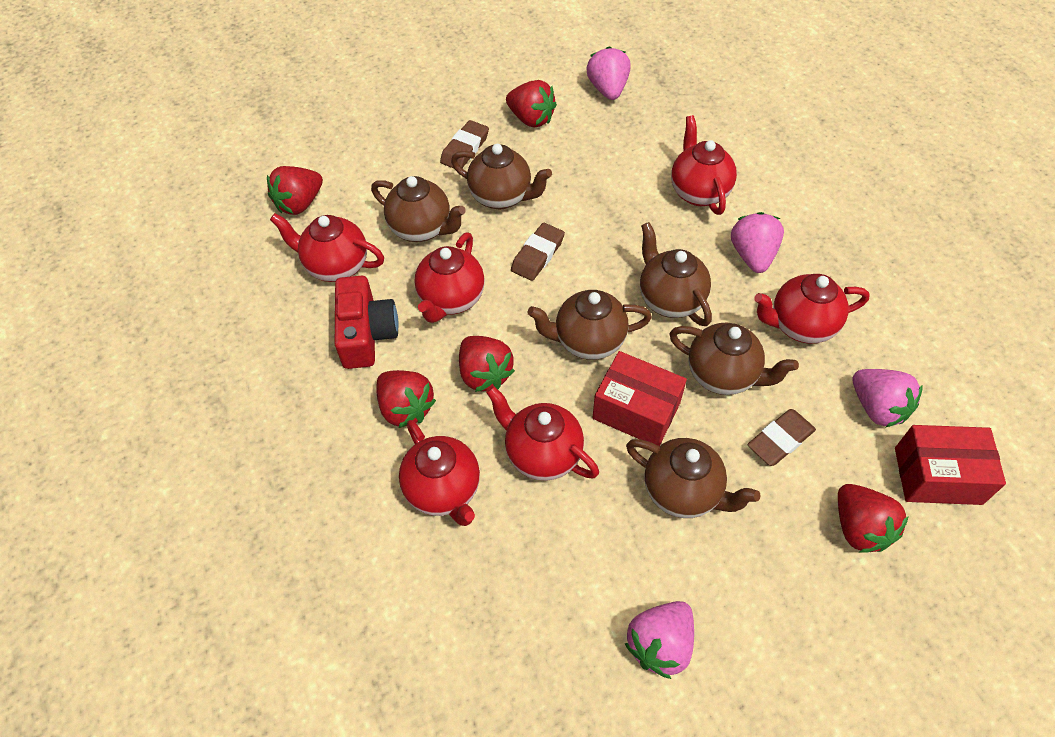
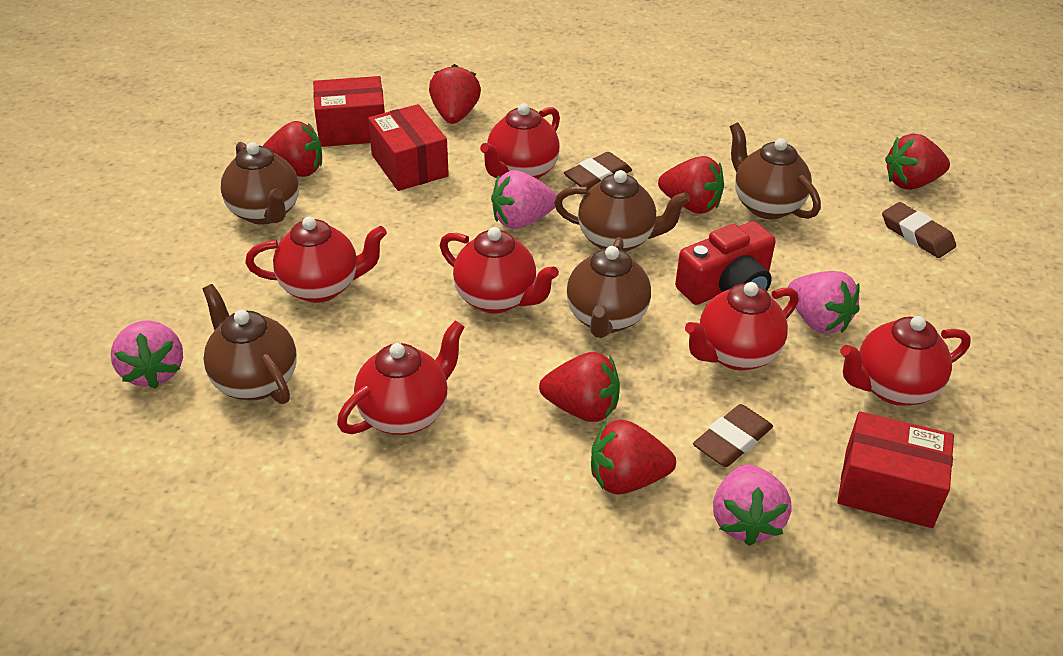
brown teapot: 6 -> 5
red box: 2 -> 3
red strawberry: 5 -> 6

